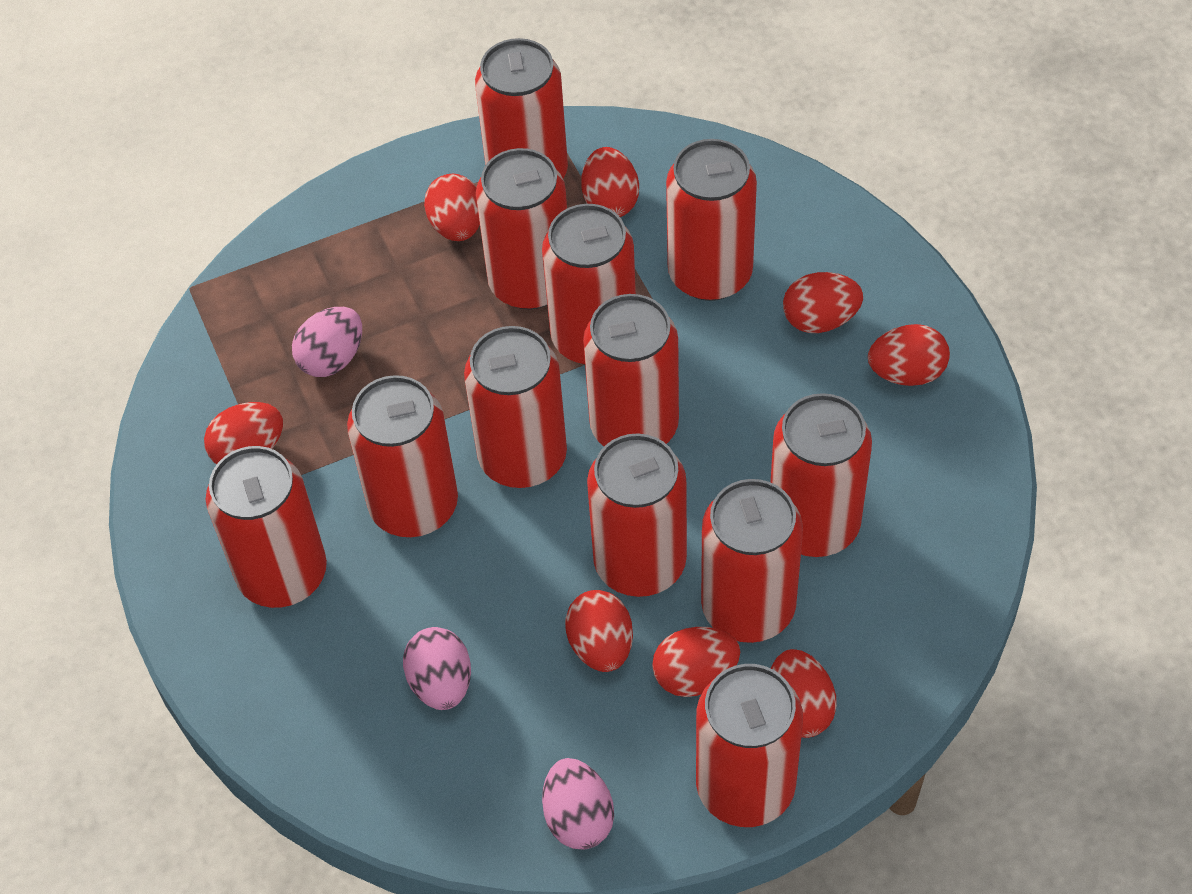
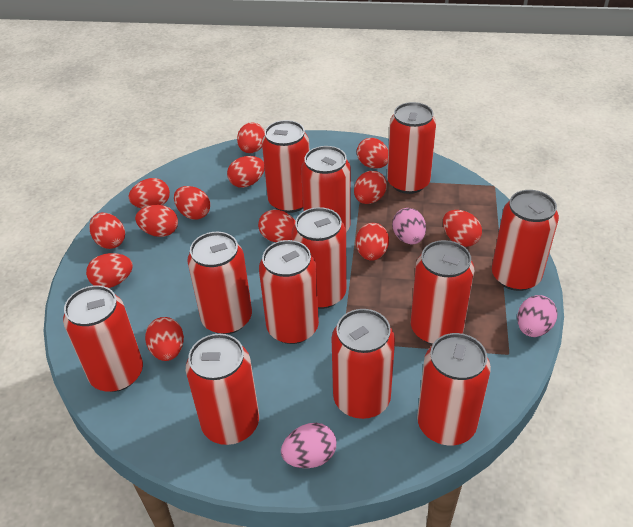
red egg: 8 -> 13

